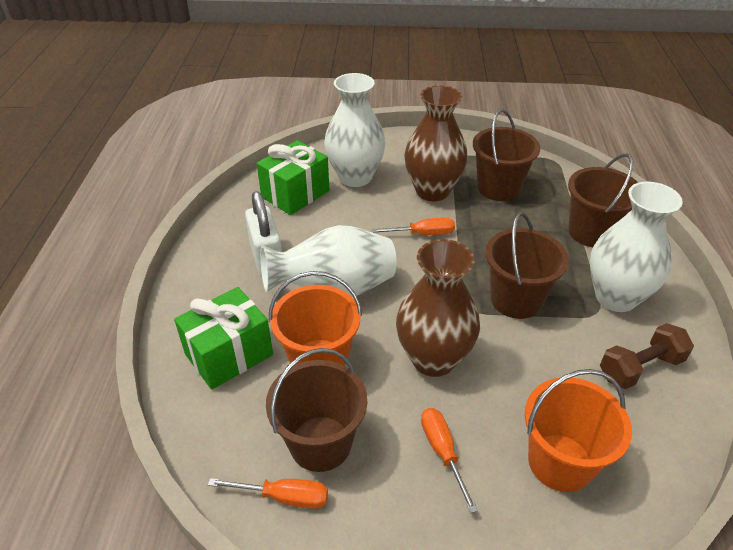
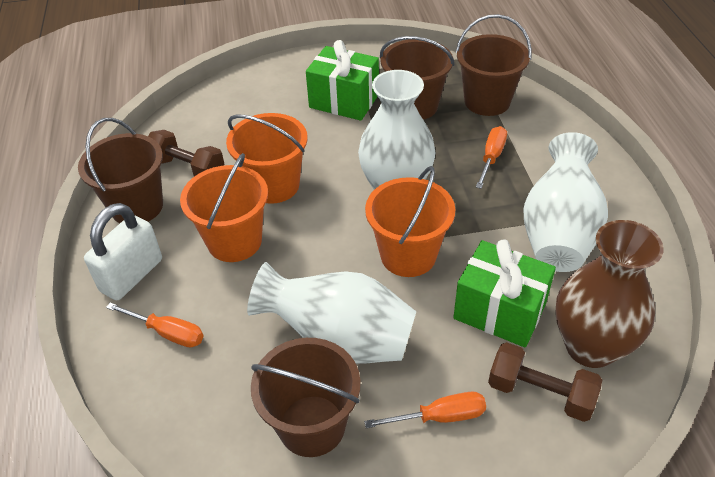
brown dumbbell: 1 -> 2
brown vase: 2 -> 1
orange bucket: 2 -> 3

